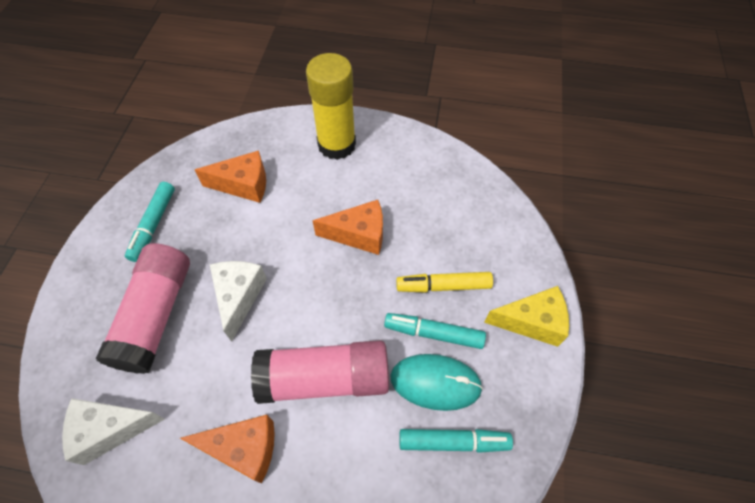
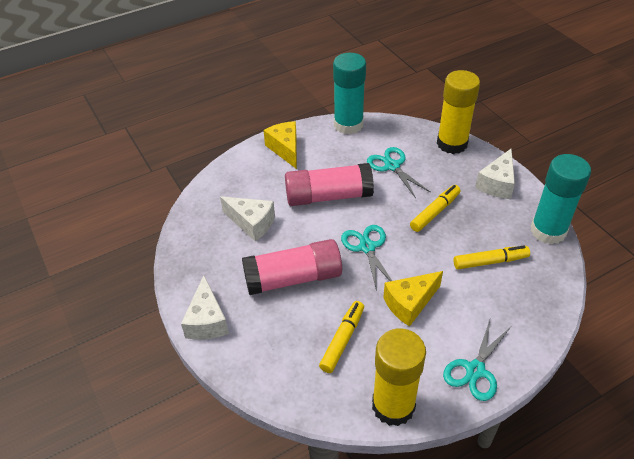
orange cheese: 3 -> 0
turquoise glue stick: 0 -> 2
turquoise marker: 3 -> 0
turquoise mouse: 1 -> 0
turquoise scissors: 0 -> 3
white cheese: 2 -> 3
yellow cheese: 1 -> 2
yellow glue stick: 1 -> 2
yellow marker: 1 -> 3

